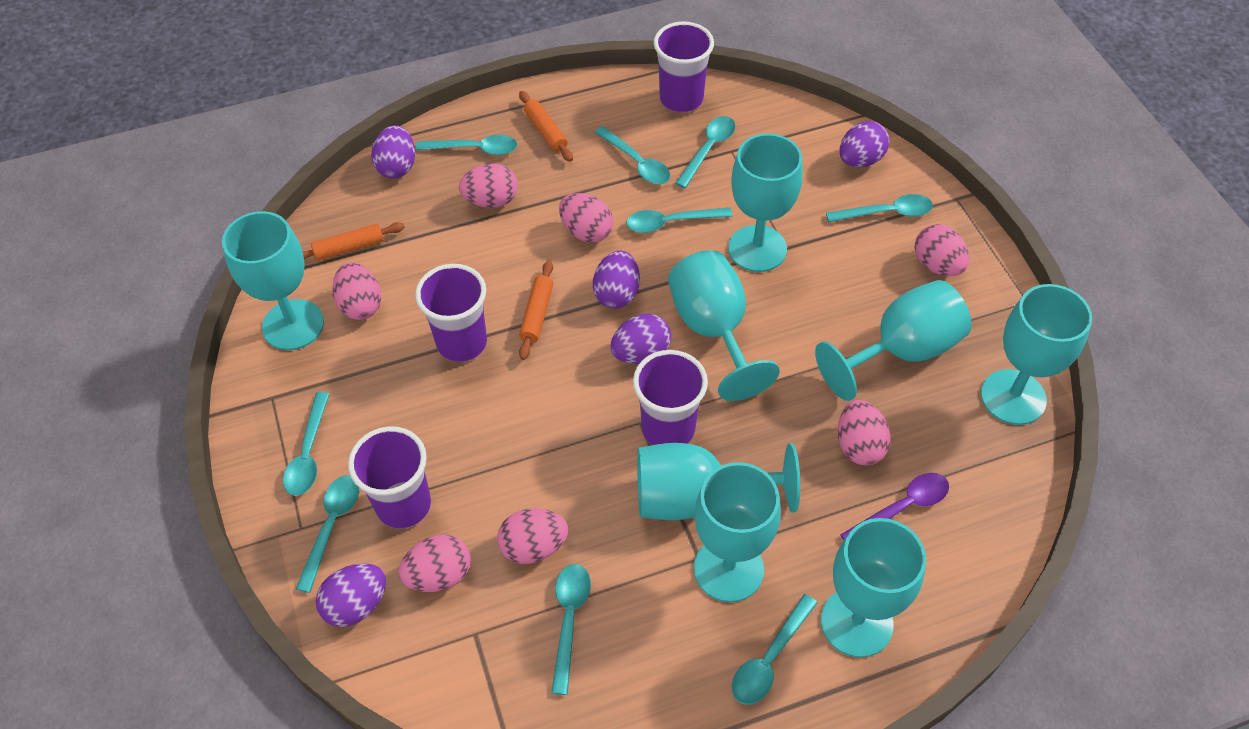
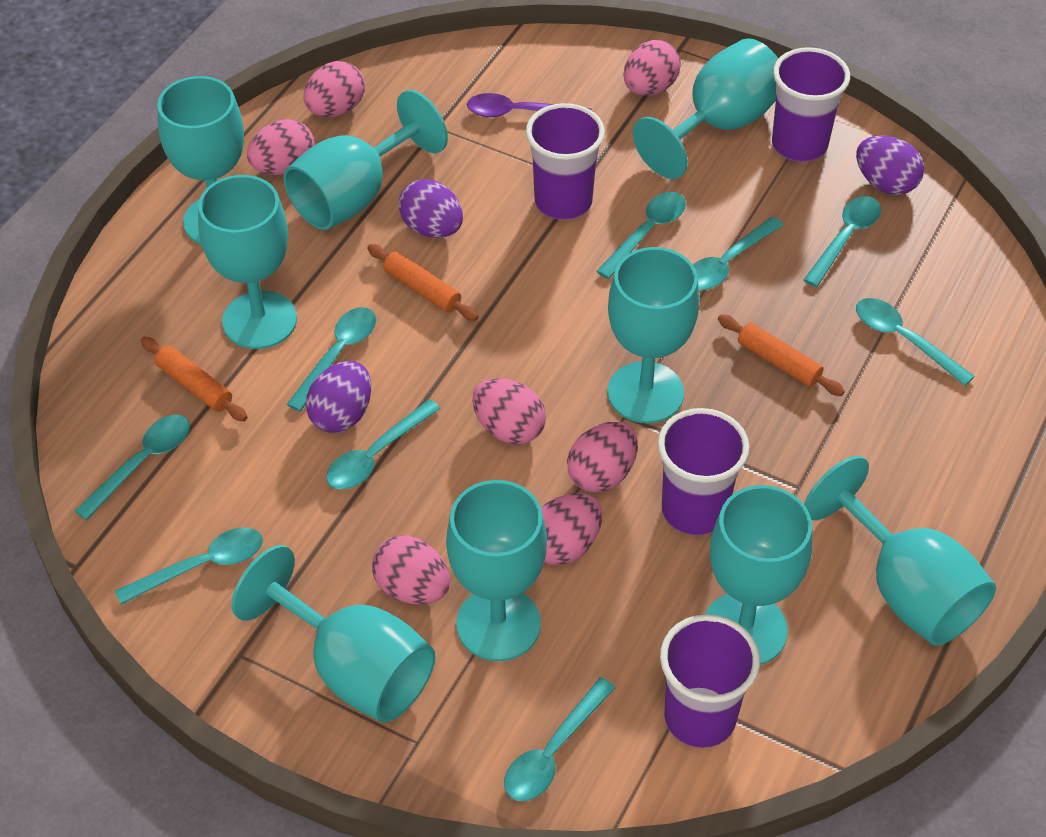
purple egg: 5 -> 3
turquoise goblet: 8 -> 9

